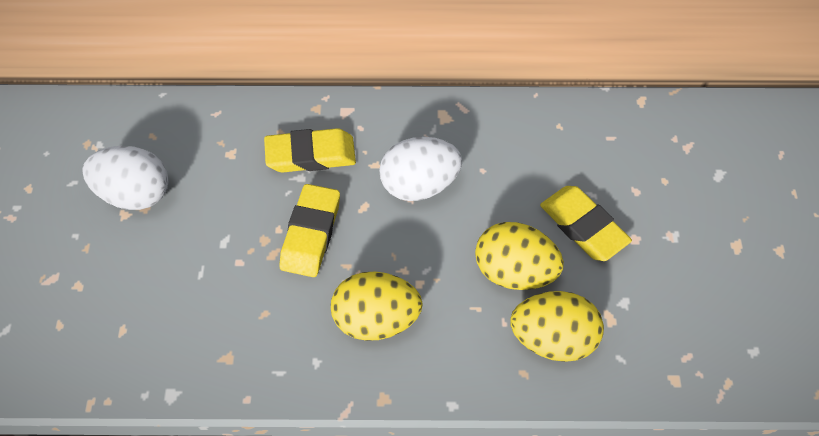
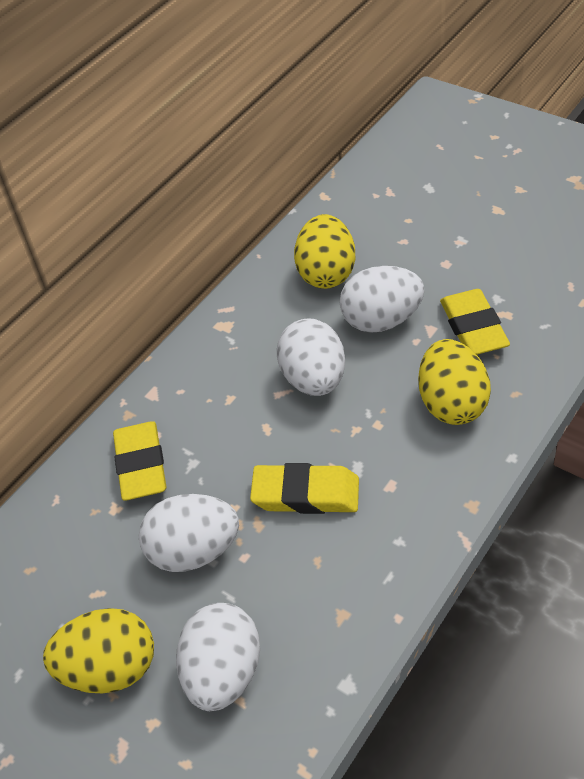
white egg: 2 -> 4

